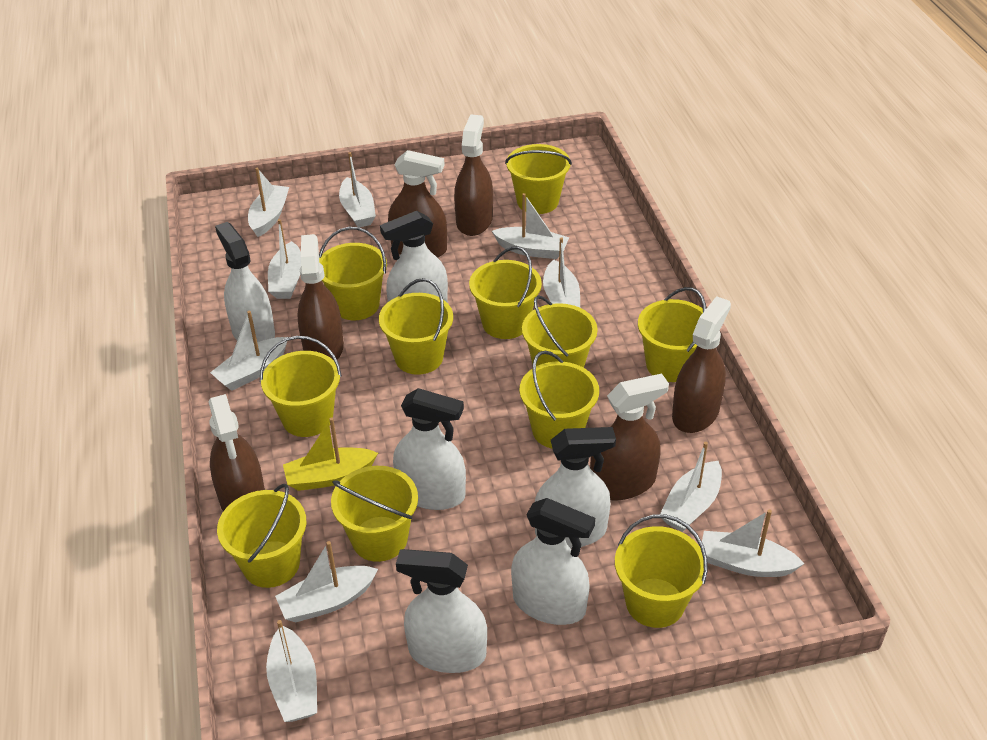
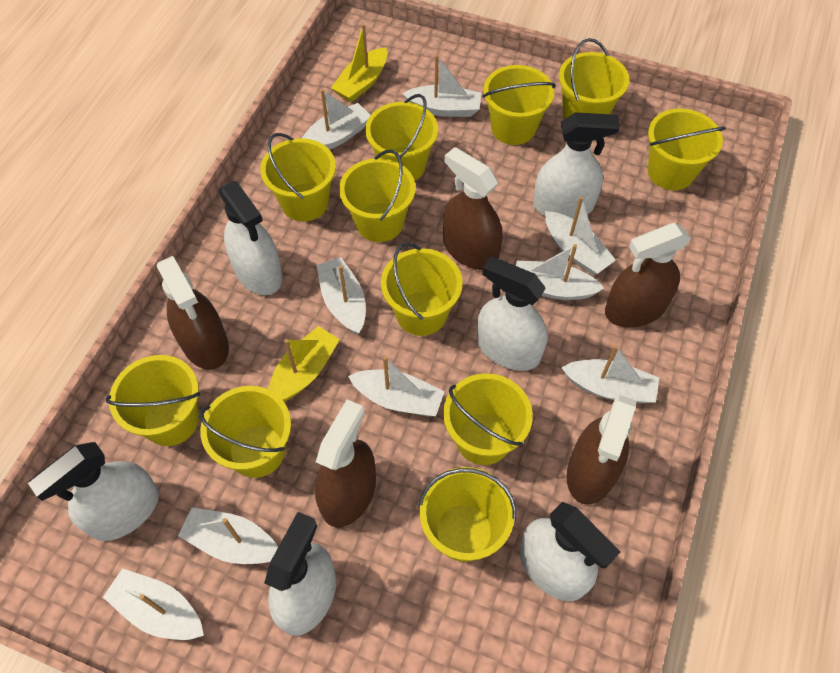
brown spray bottle: 6 -> 5
white boat: 10 -> 9
yellow boat: 1 -> 2

